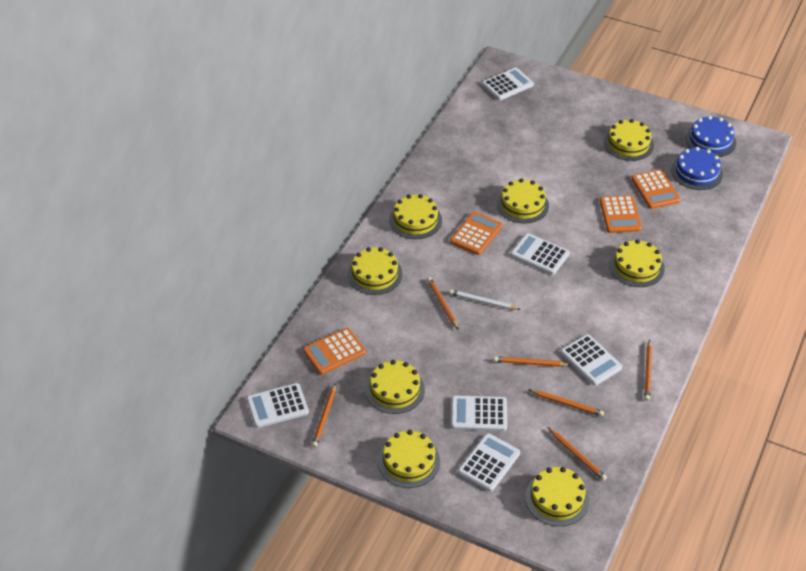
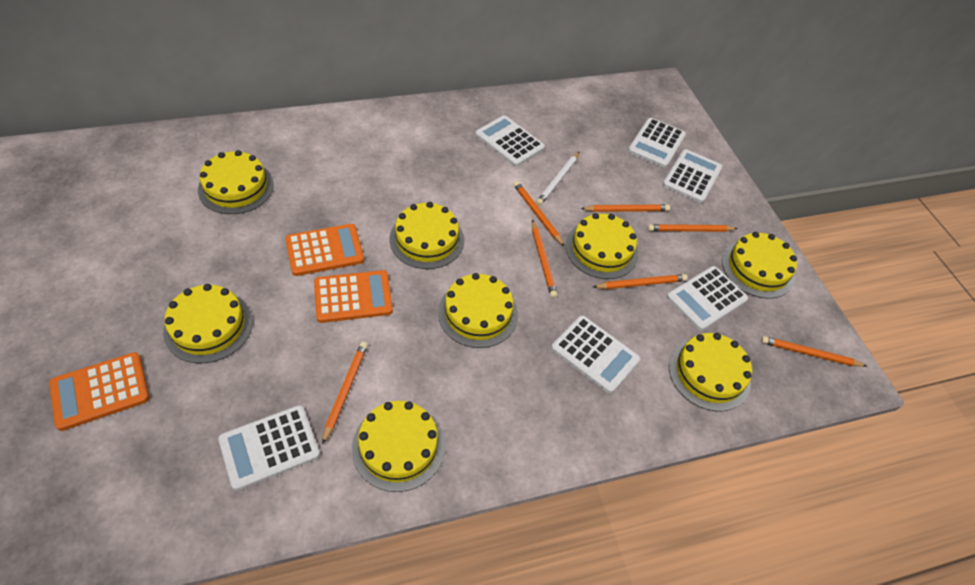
blue cake: 2 -> 0
orange calculator: 4 -> 3
orange pencil: 6 -> 7

